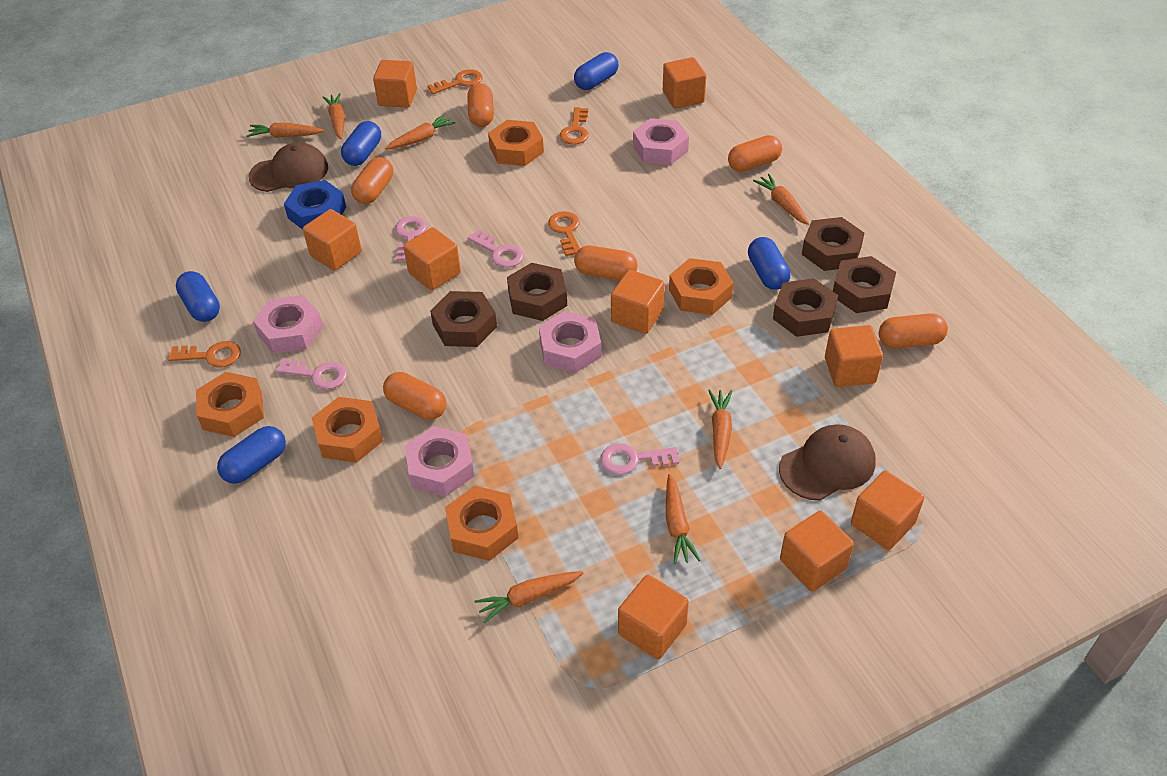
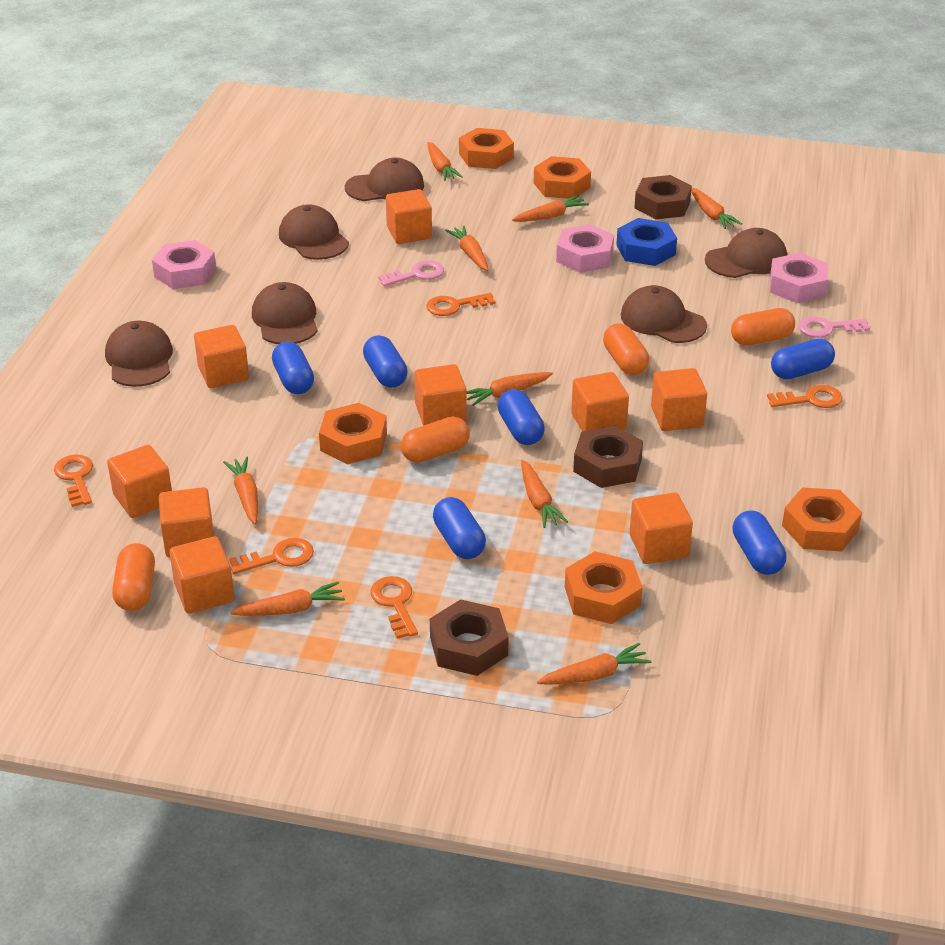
blue capsule: 5 -> 6
brown cap: 2 -> 6
brown nut: 5 -> 3
orange capsule: 6 -> 4
orange carrot: 7 -> 9
orange key: 4 -> 5
pink key: 4 -> 2
pink nut: 4 -> 3

